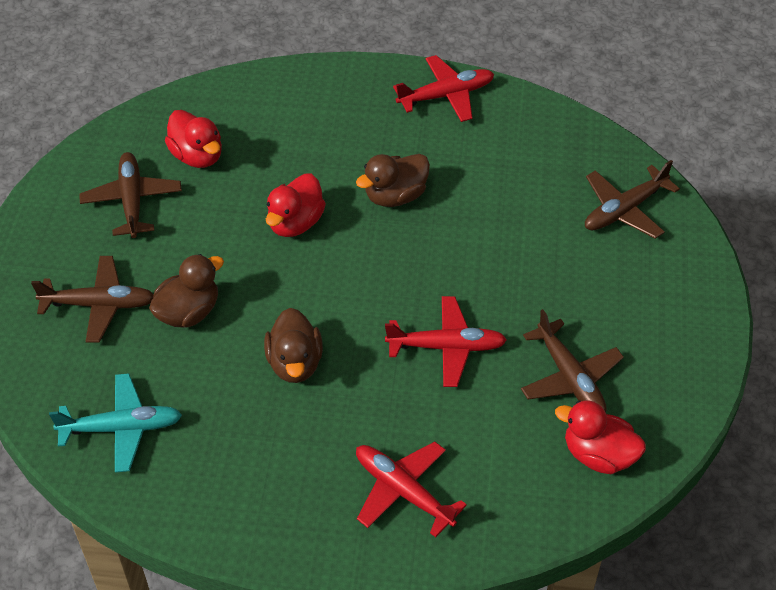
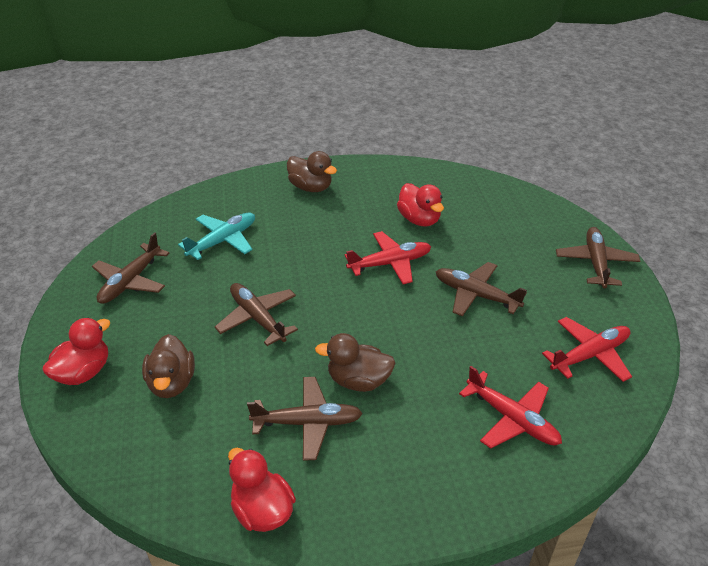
brown plane: 4 -> 5

